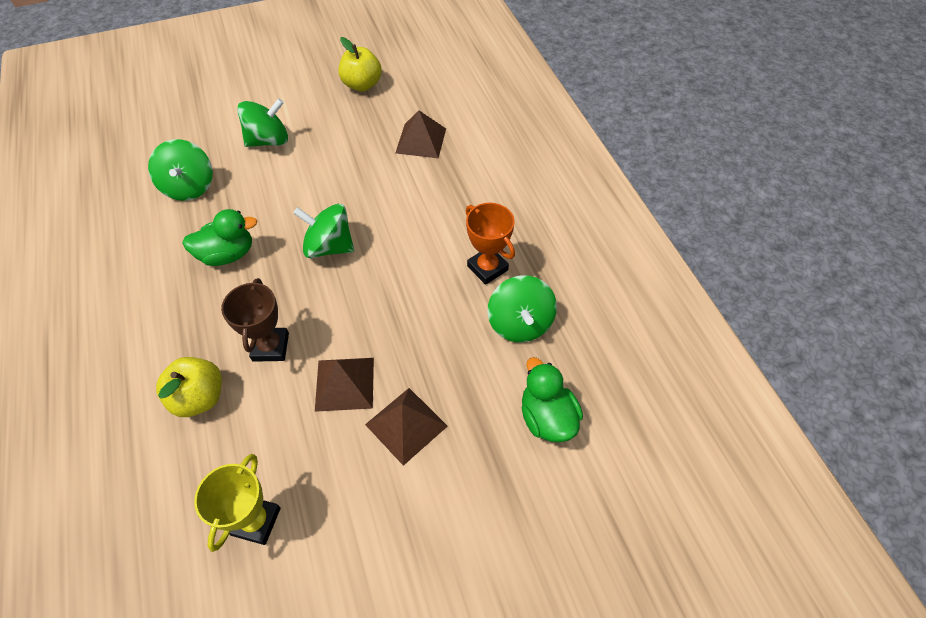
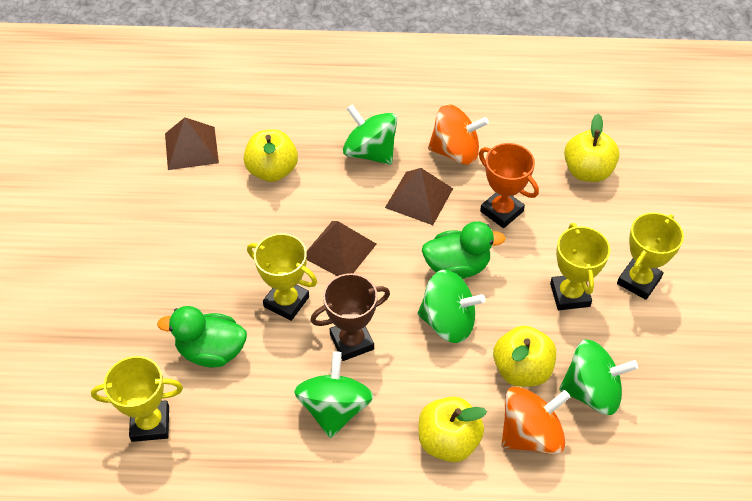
orange spinning top: 0 -> 2
yellow apple: 2 -> 4
yellow trophy: 1 -> 4

